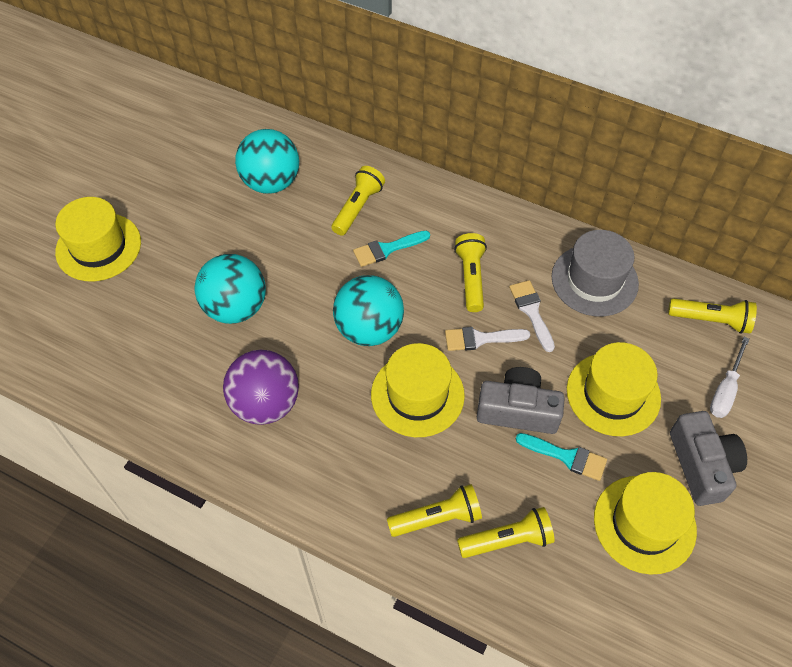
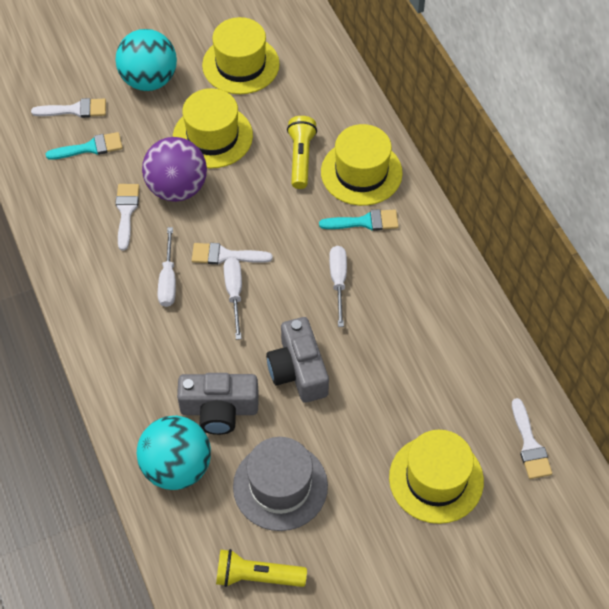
turquoise ball: 3 -> 2
white brush: 2 -> 4
white screwdriver: 1 -> 3
yellow flashlight: 5 -> 2

